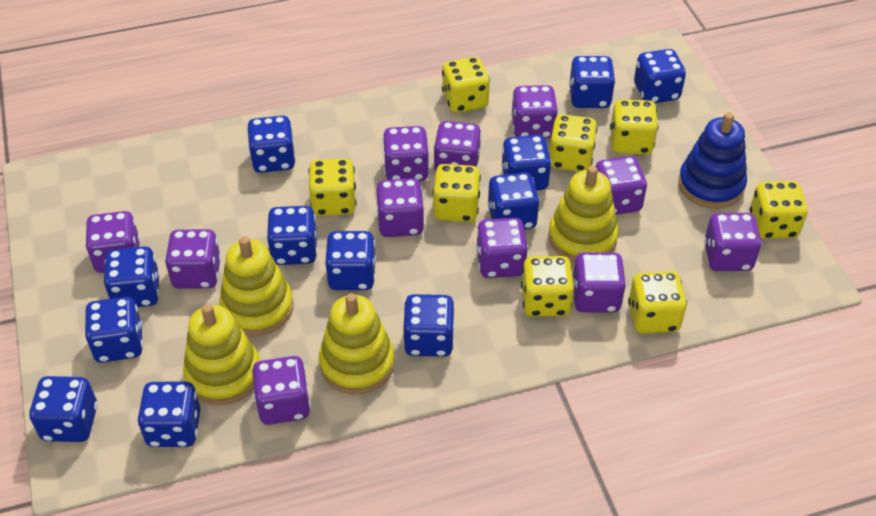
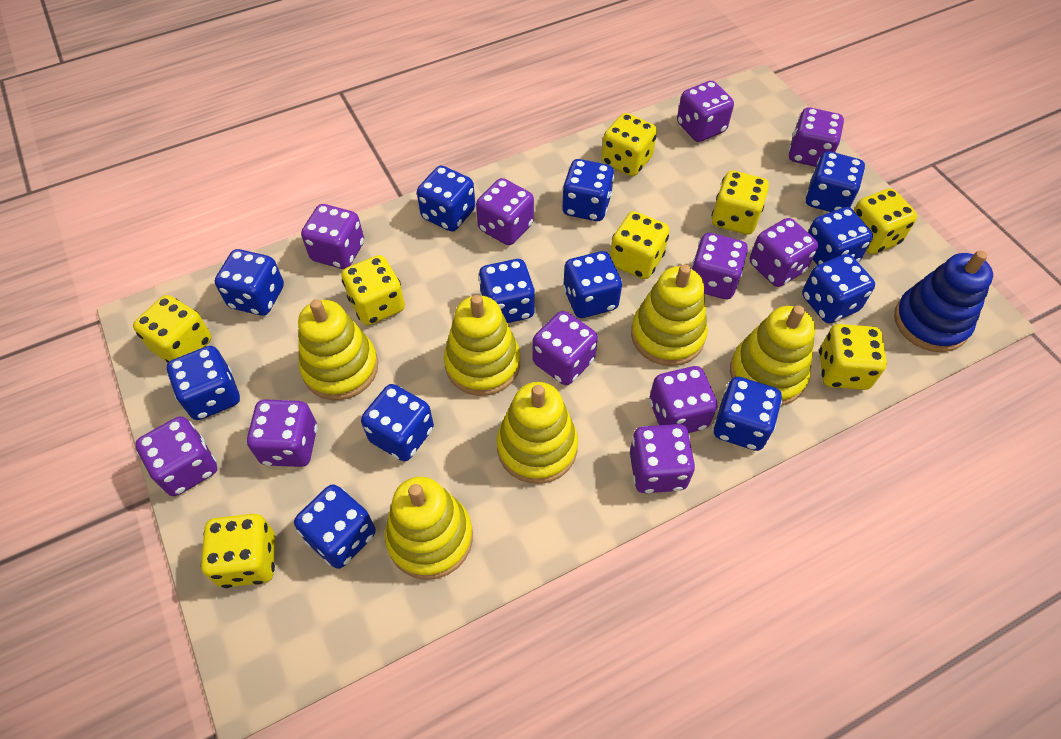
yellow stacking toy: 4 -> 6

